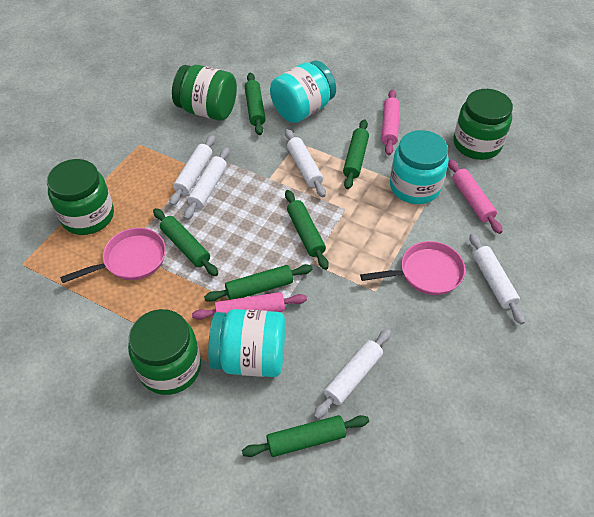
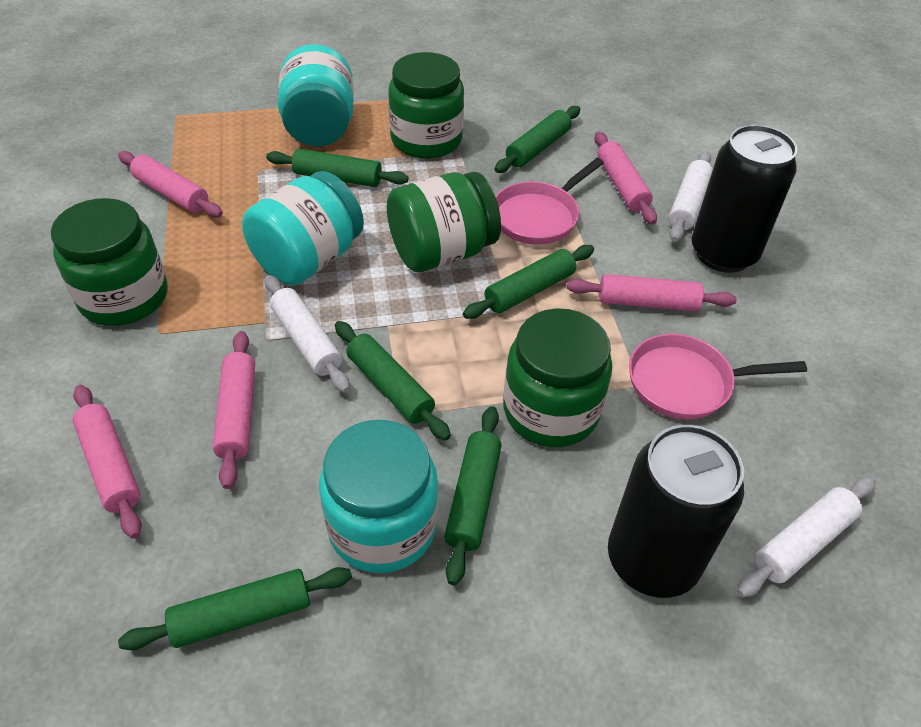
black can: 0 -> 2
pink rolling pin: 3 -> 5
white rolling pin: 5 -> 3

